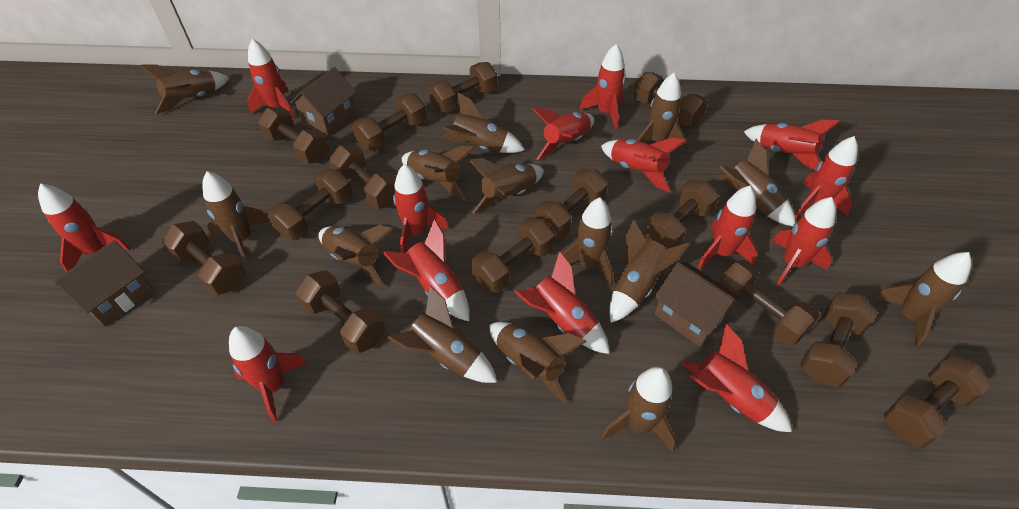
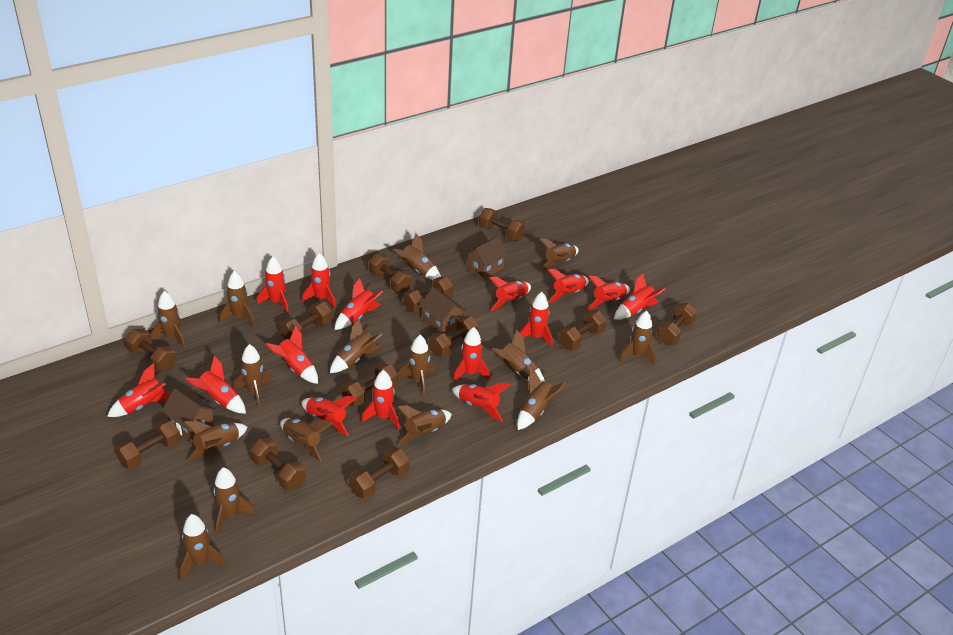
brown dumbbell: 14 -> 12
brown rocket: 14 -> 15
red rocket: 14 -> 15

